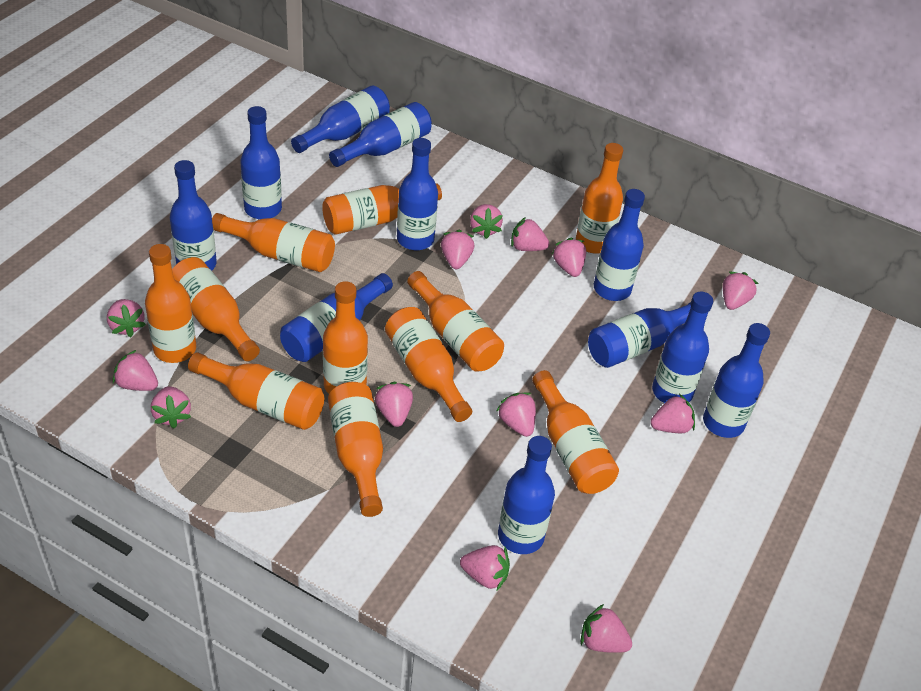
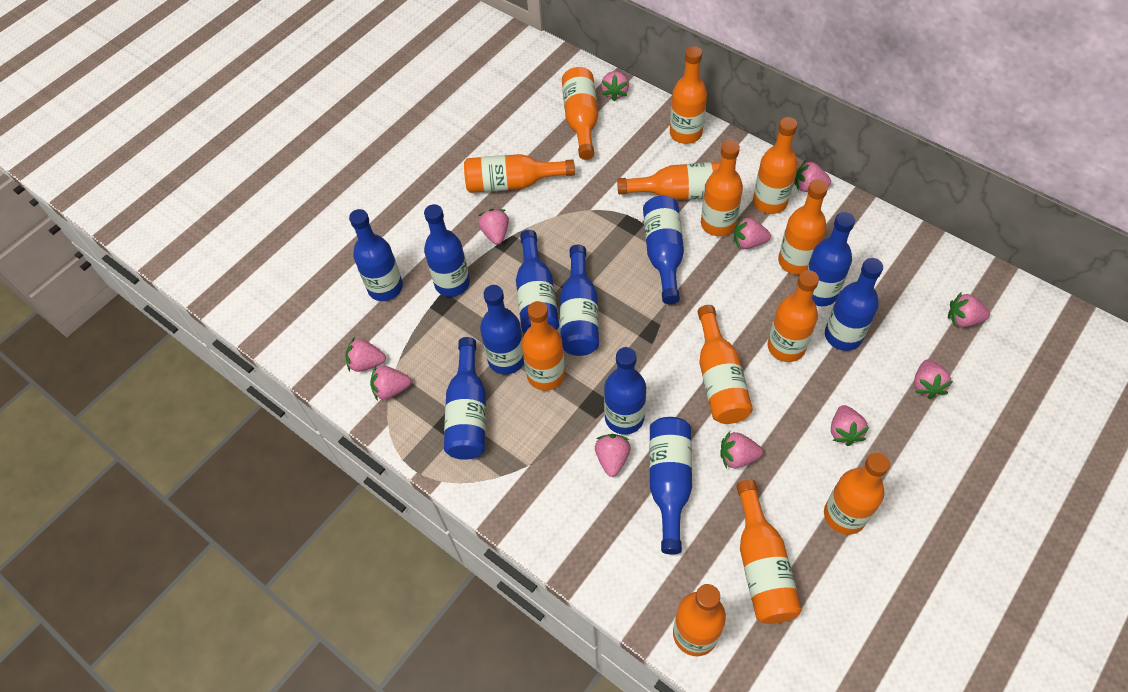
orange bottle: 11 -> 13
pink strawberry: 13 -> 11

